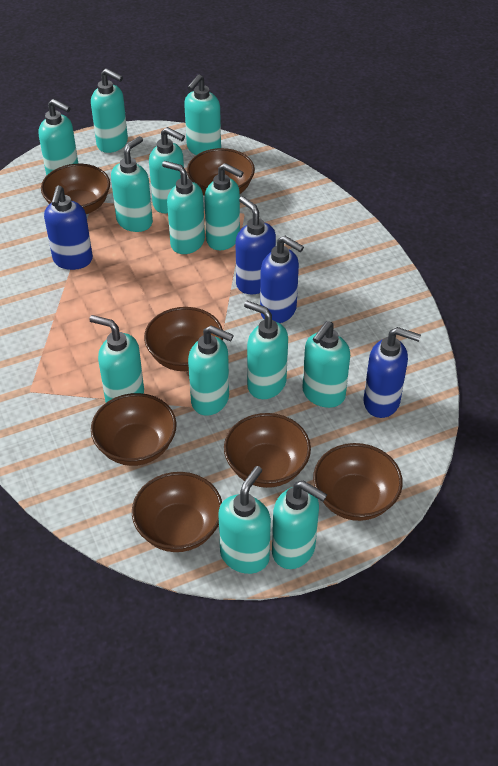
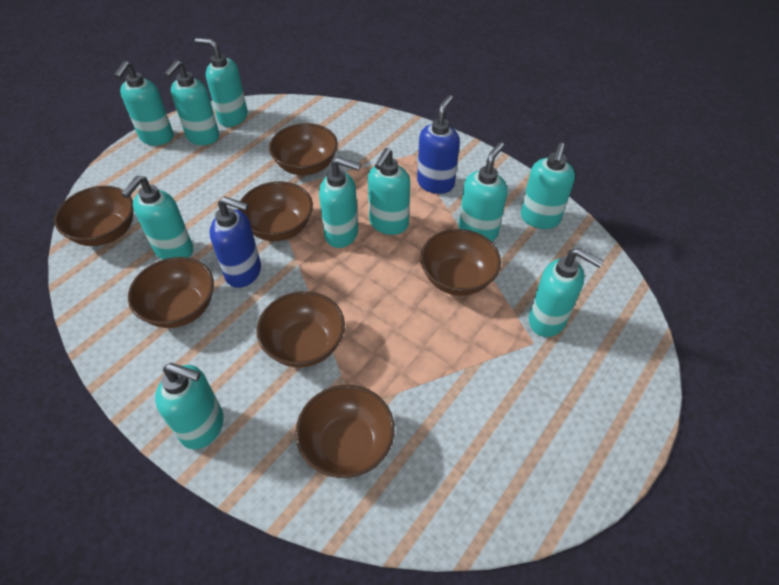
blue soap dispenser: 4 -> 2
turquoise soap dispenser: 13 -> 10

